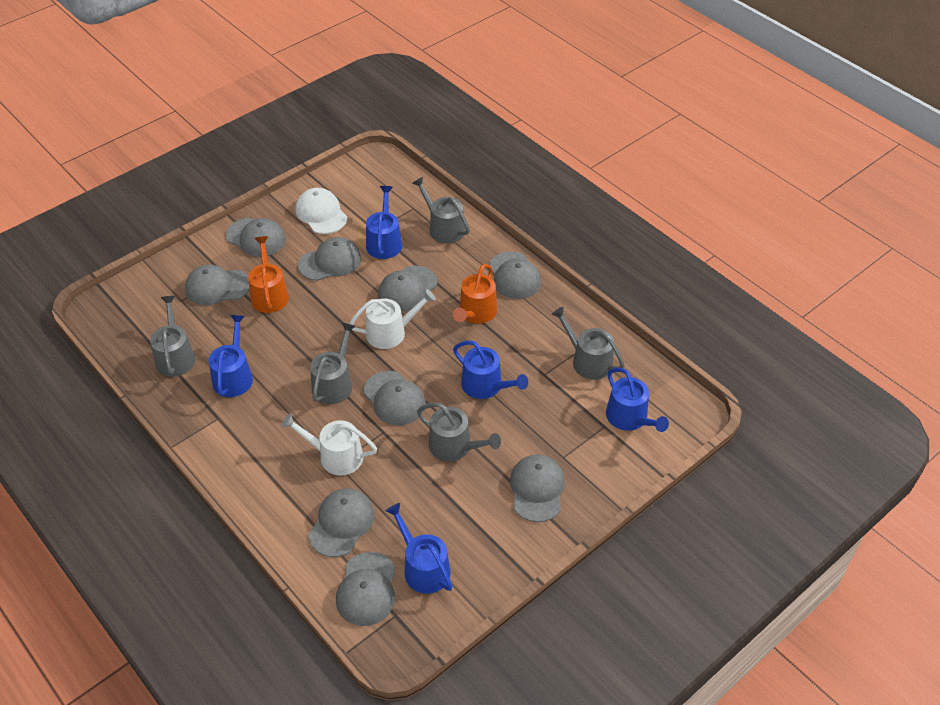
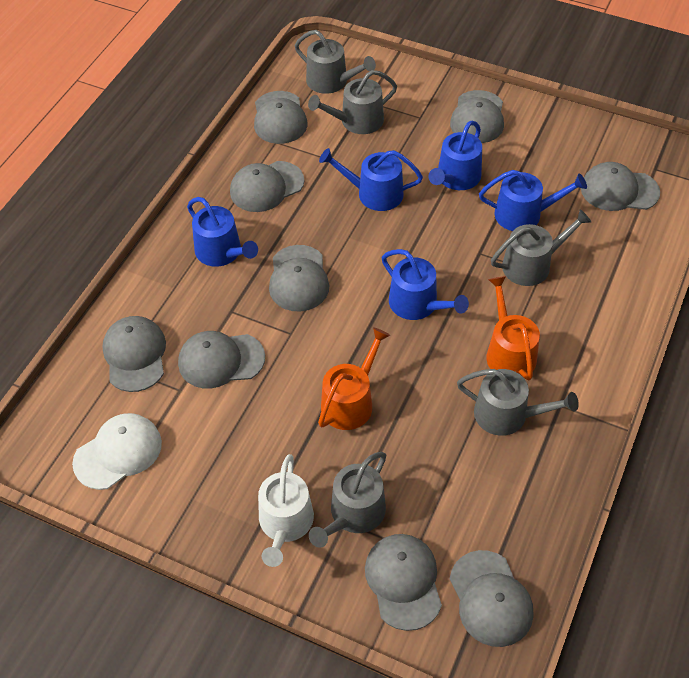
white watering can: 2 -> 1

